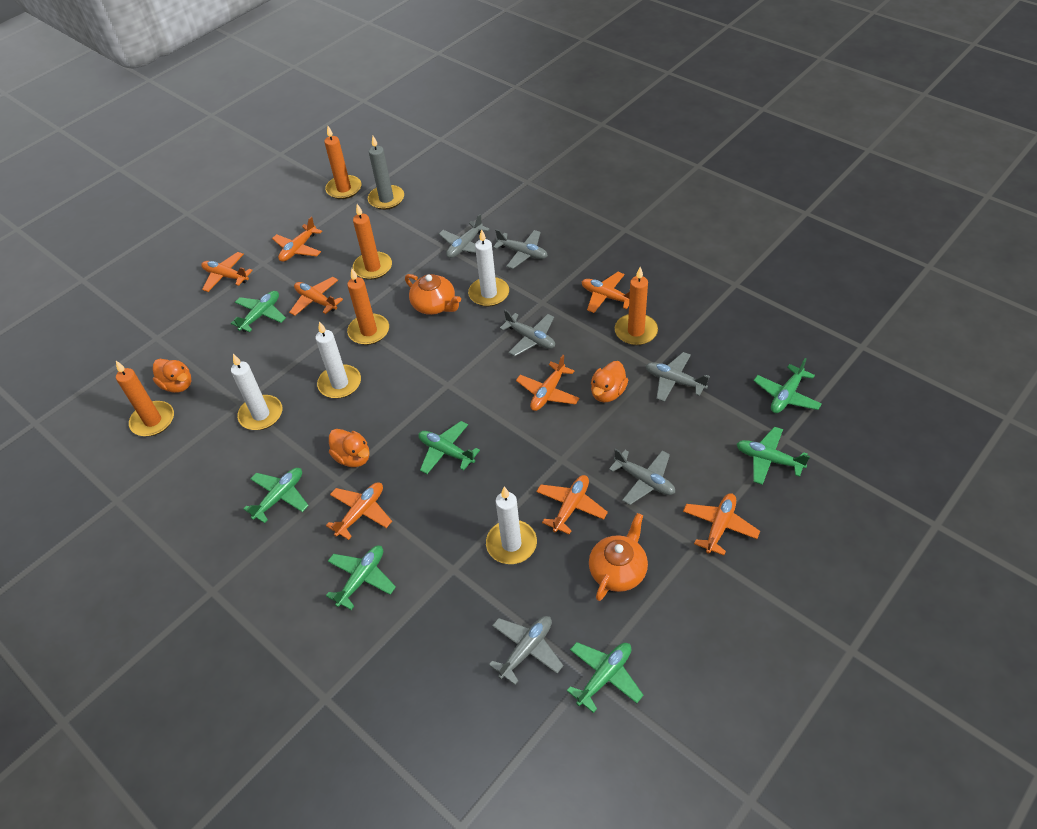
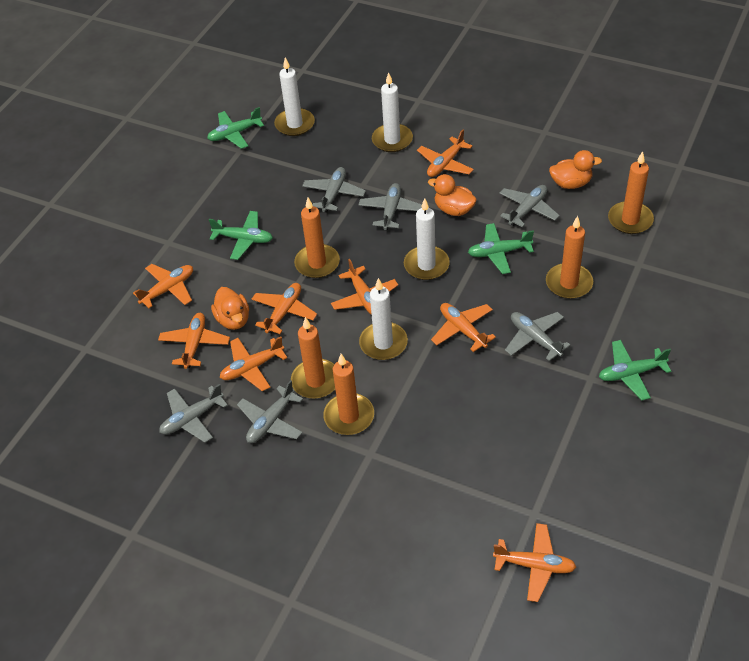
green plane: 7 -> 4
grey candle: 1 -> 0
orange teapot: 2 -> 0

